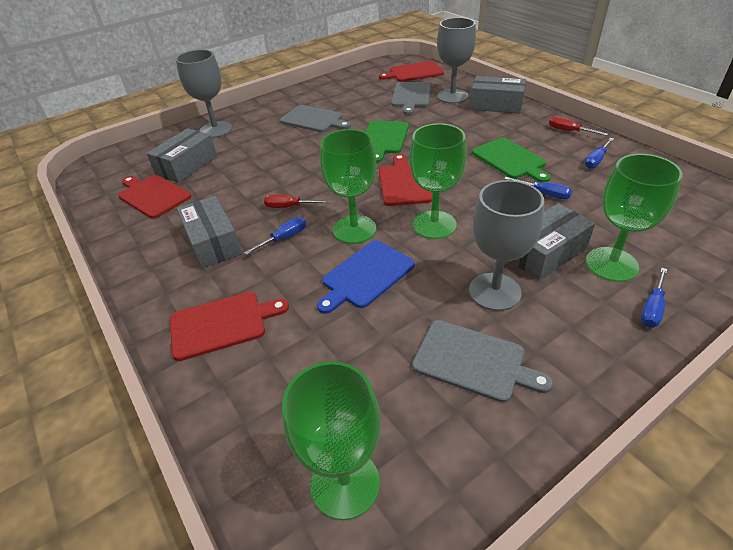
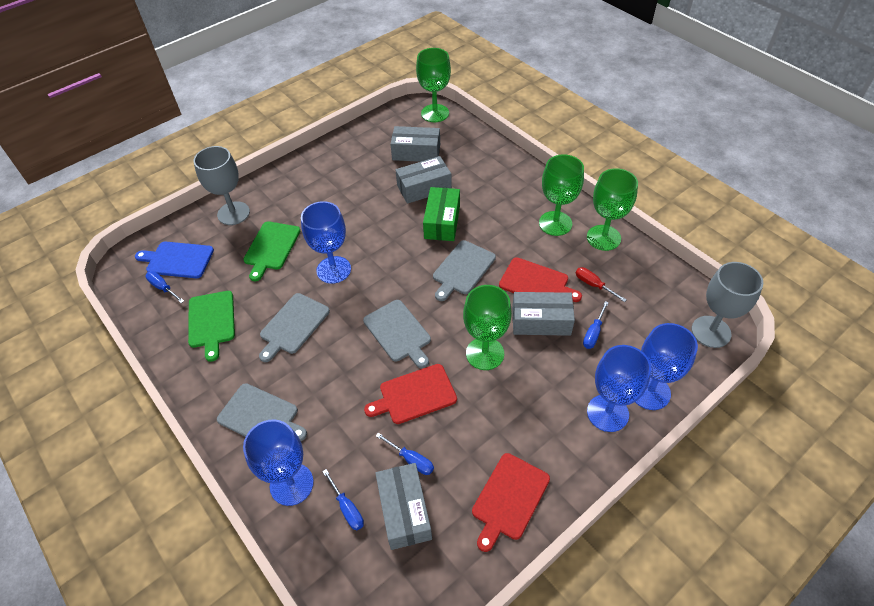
blue goblet: 0 -> 4
green box: 0 -> 1
grey cutting board: 3 -> 4
grey goblet: 3 -> 2
red cutting board: 4 -> 3
red screwdriver: 2 -> 1

